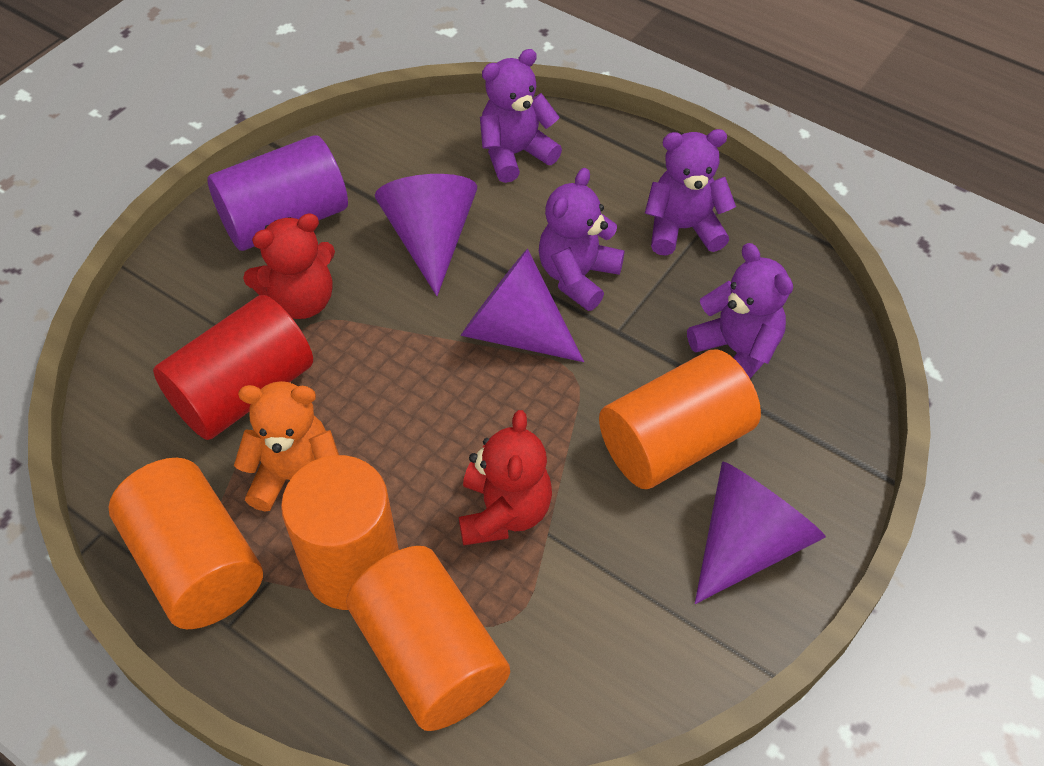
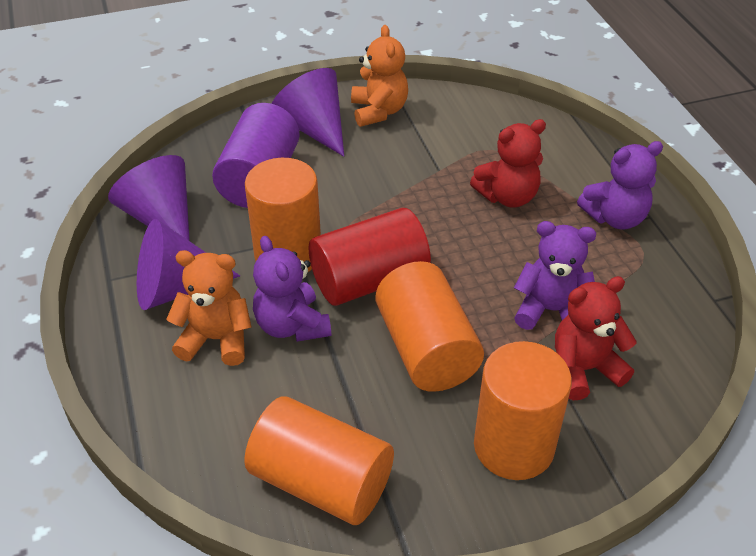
orange teddy bear: 1 -> 2
purple teddy bear: 4 -> 3

